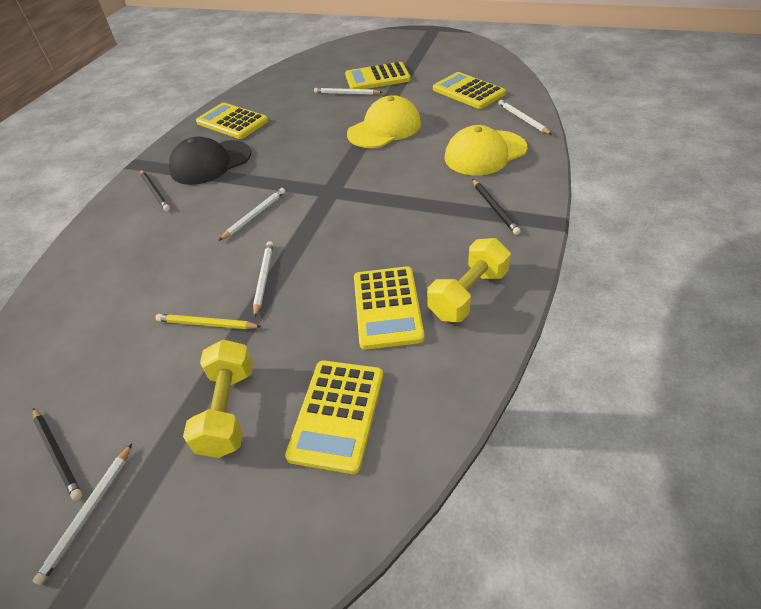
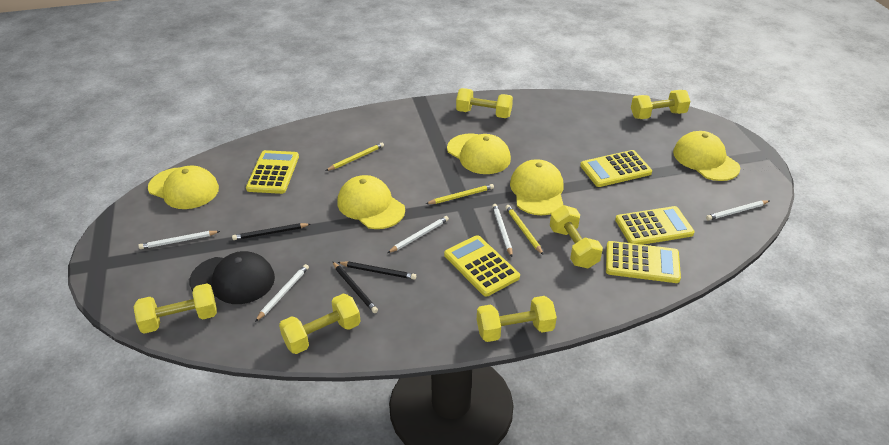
yellow cap: 2 -> 5
yellow dumbbell: 2 -> 6
yellow pencil: 1 -> 3

